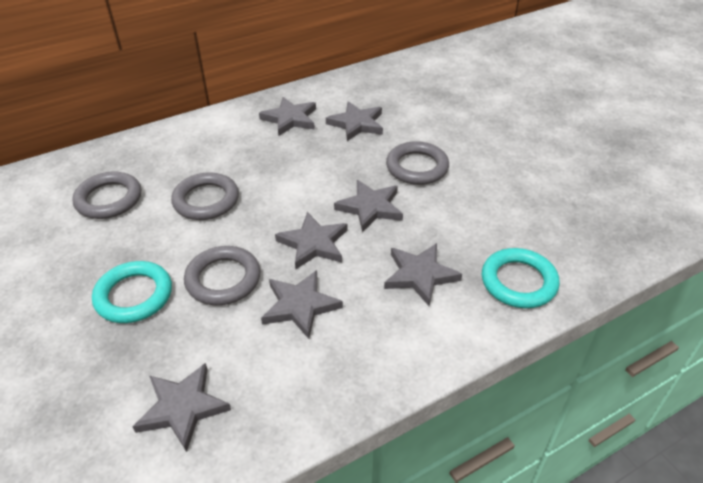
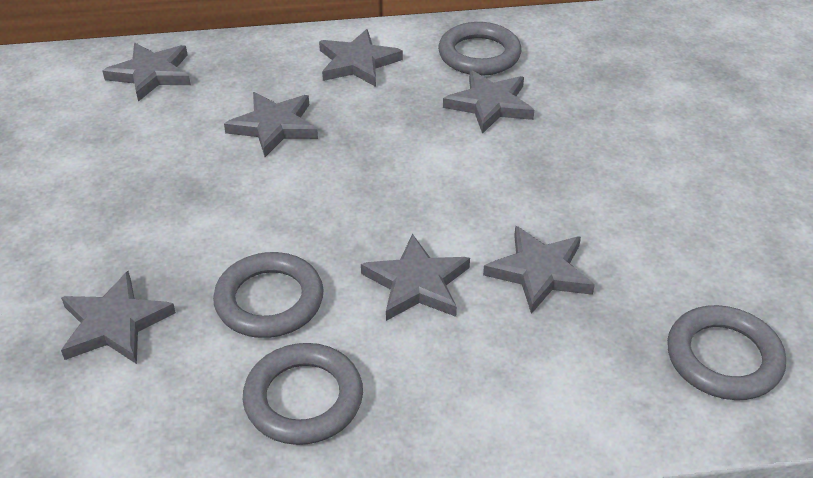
turquoise ring: 2 -> 0

